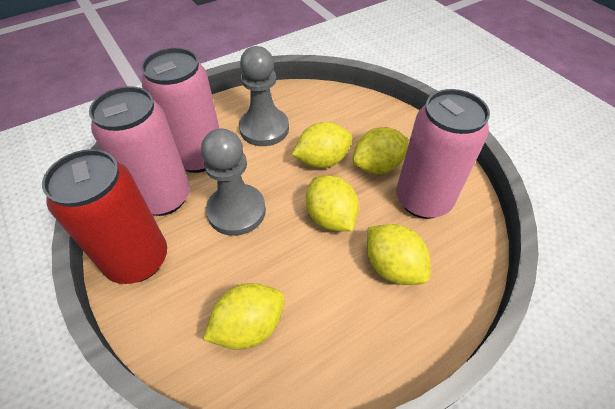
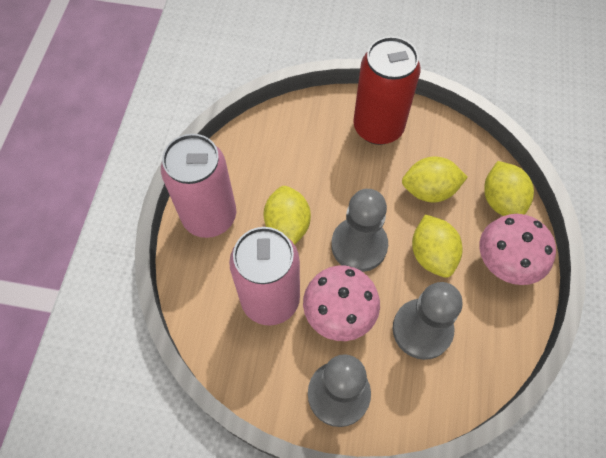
grey pawn: 2 -> 3
pink can: 3 -> 2
pink mushroom: 0 -> 2
yellow lemon: 5 -> 4

